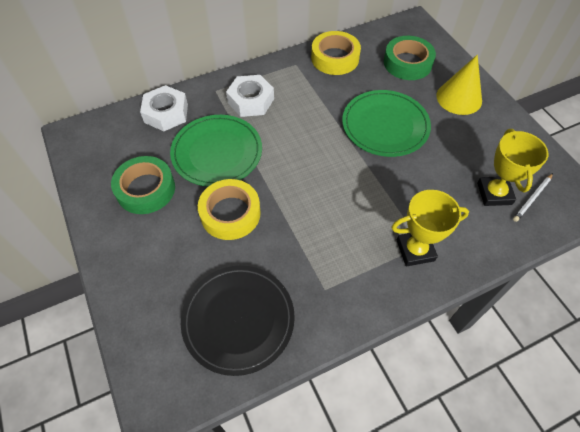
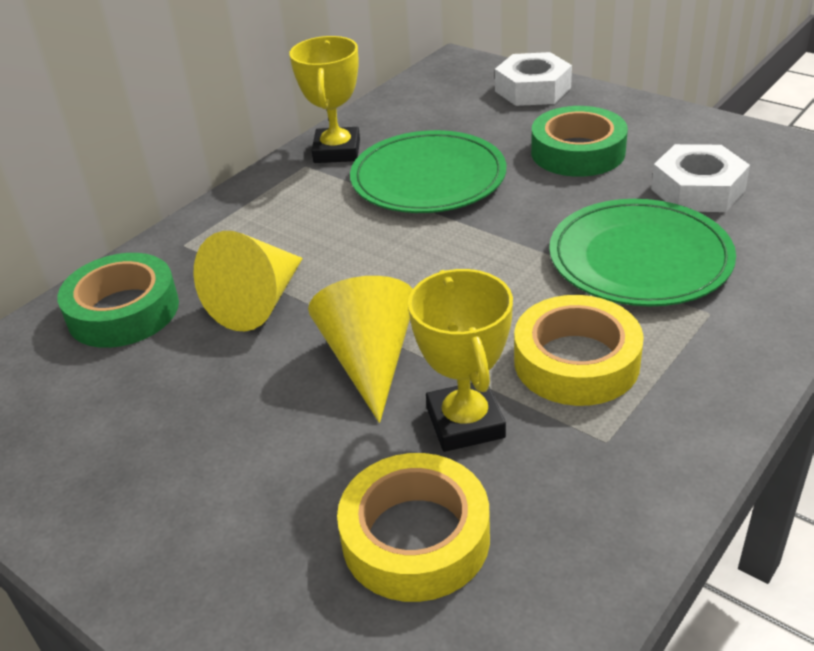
black plate: 1 -> 0
white pencil: 1 -> 0
yellow cone: 1 -> 2

